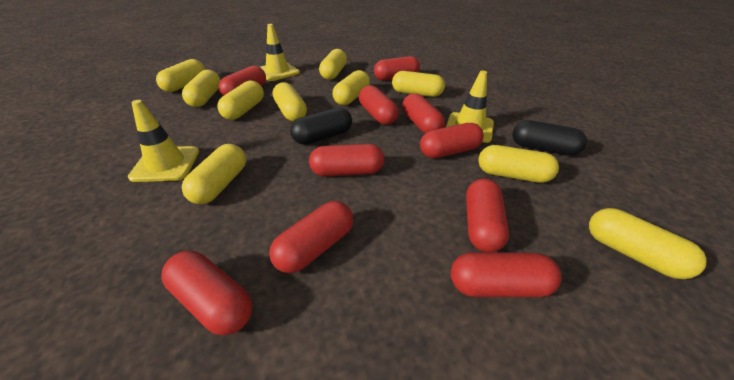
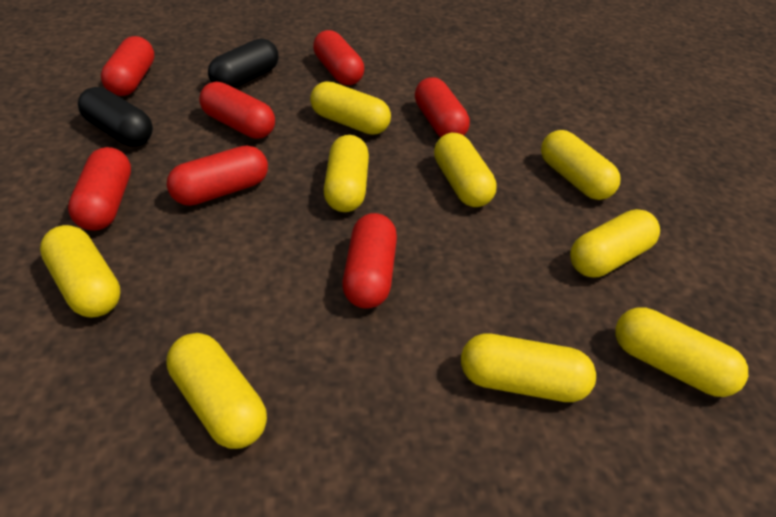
red capsule: 10 -> 7
yellow capsule: 10 -> 9
yellow traffic cone: 3 -> 0

